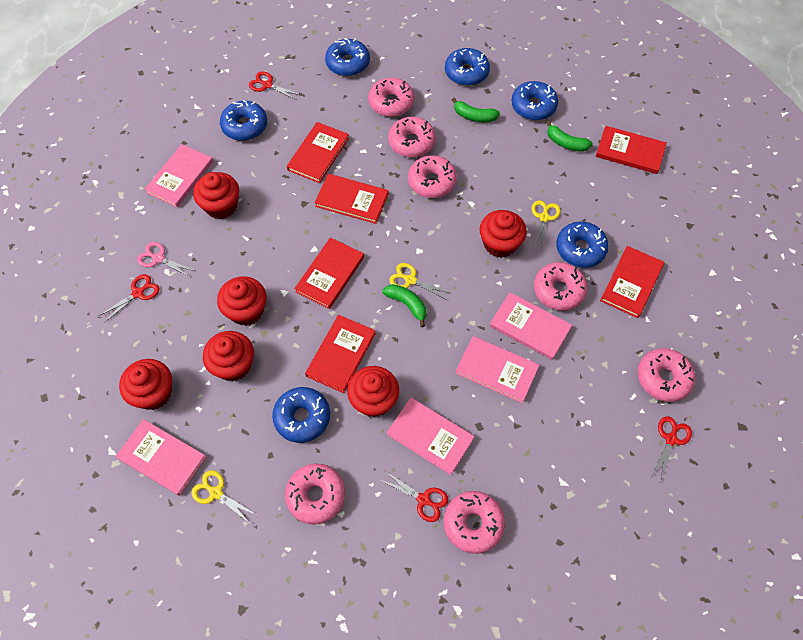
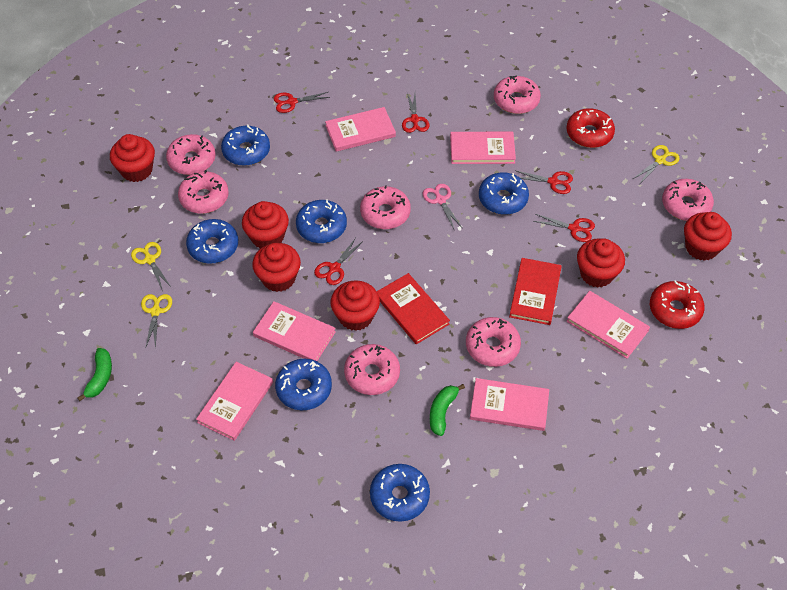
green banana: 3 -> 2
pink book: 5 -> 6
red book: 6 -> 2
red donut: 0 -> 2
red scissors: 4 -> 5

